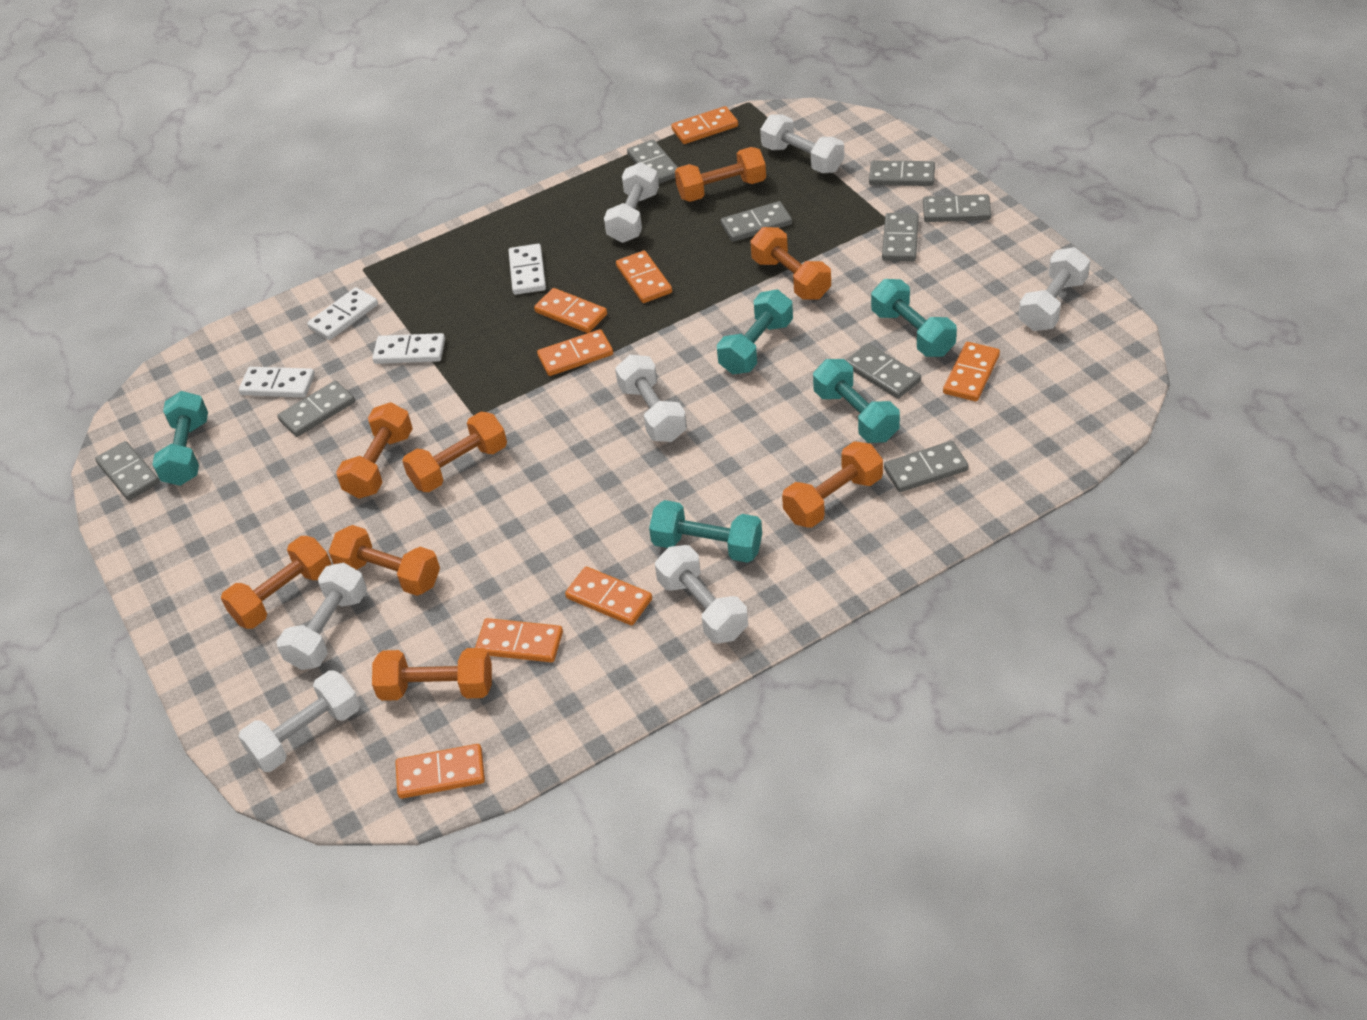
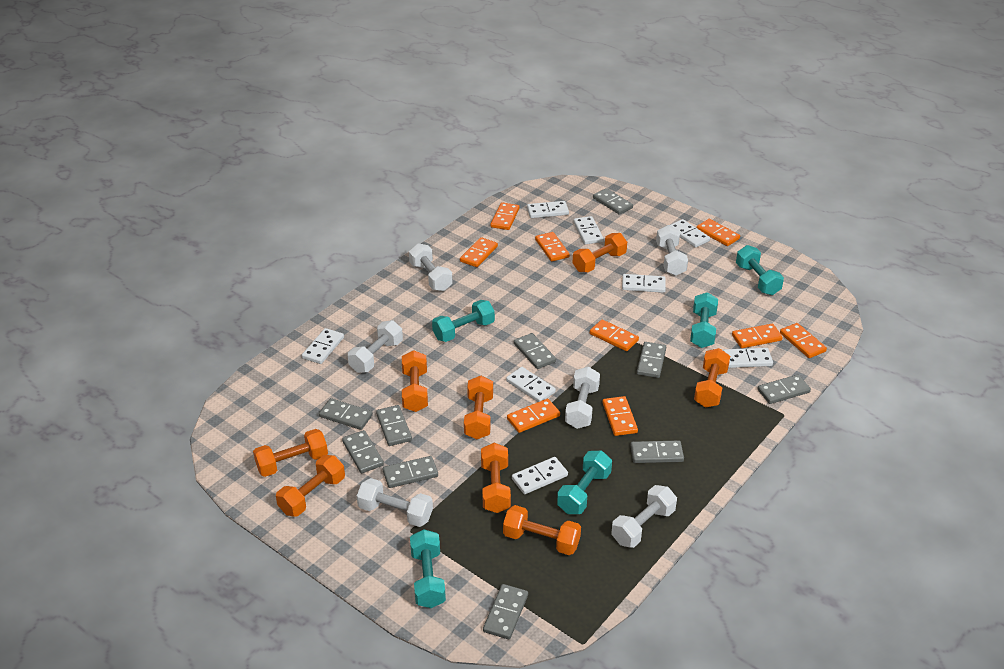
grey domino: 9 -> 10
orange domino: 8 -> 9
white domino: 4 -> 8
white dumbbell: 7 -> 6

